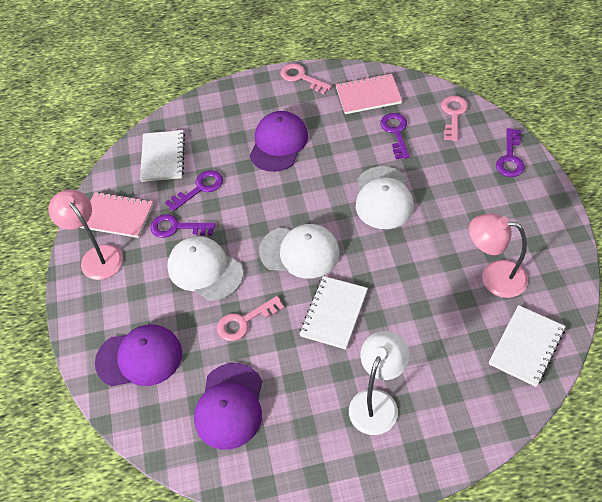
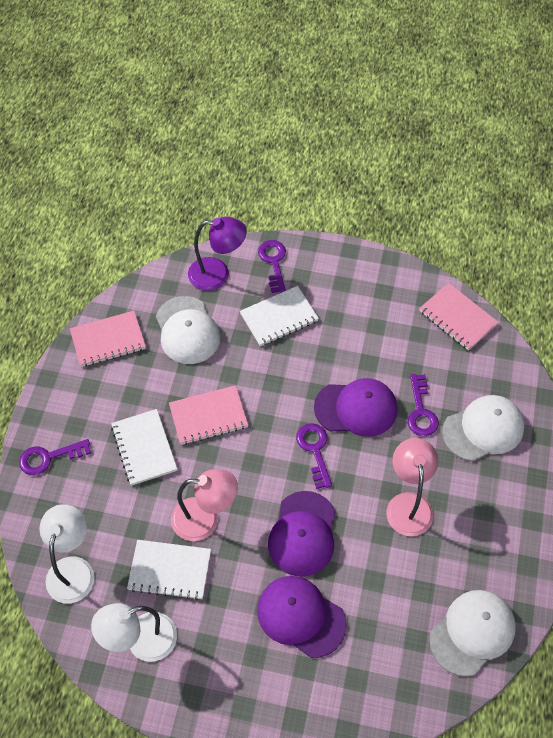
pink key: 3 -> 0
pink notebook: 2 -> 3
purple lamp: 0 -> 1
white lamp: 1 -> 2

